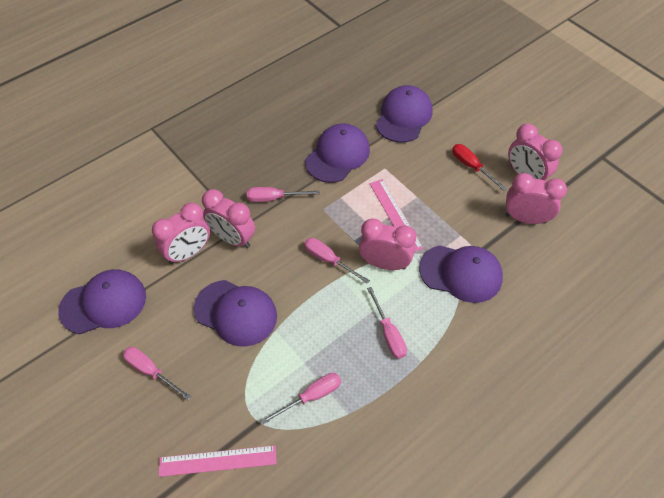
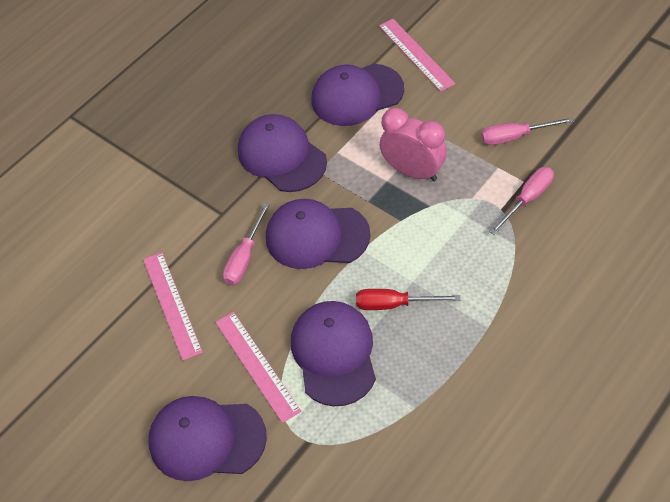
pink clock: 5 -> 1
pink ruler: 2 -> 3
pink screwdriver: 5 -> 3

